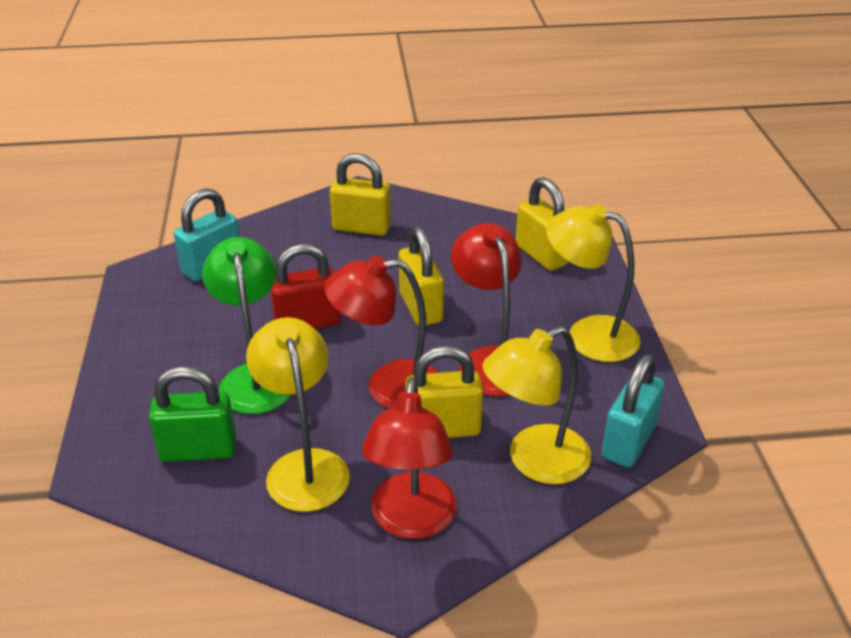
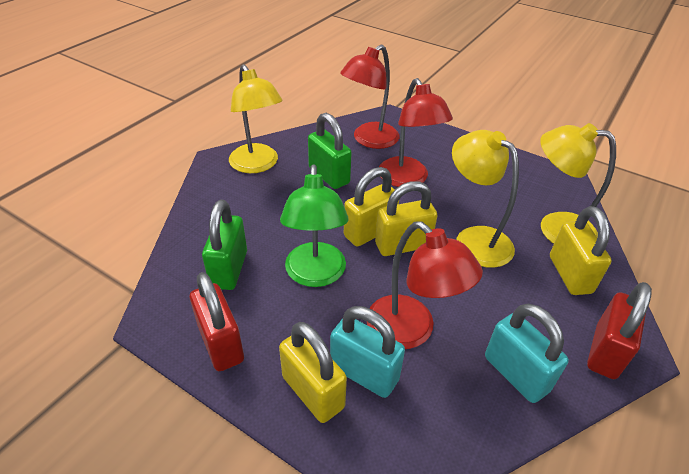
green padlock: 1 -> 2
red padlock: 1 -> 2

